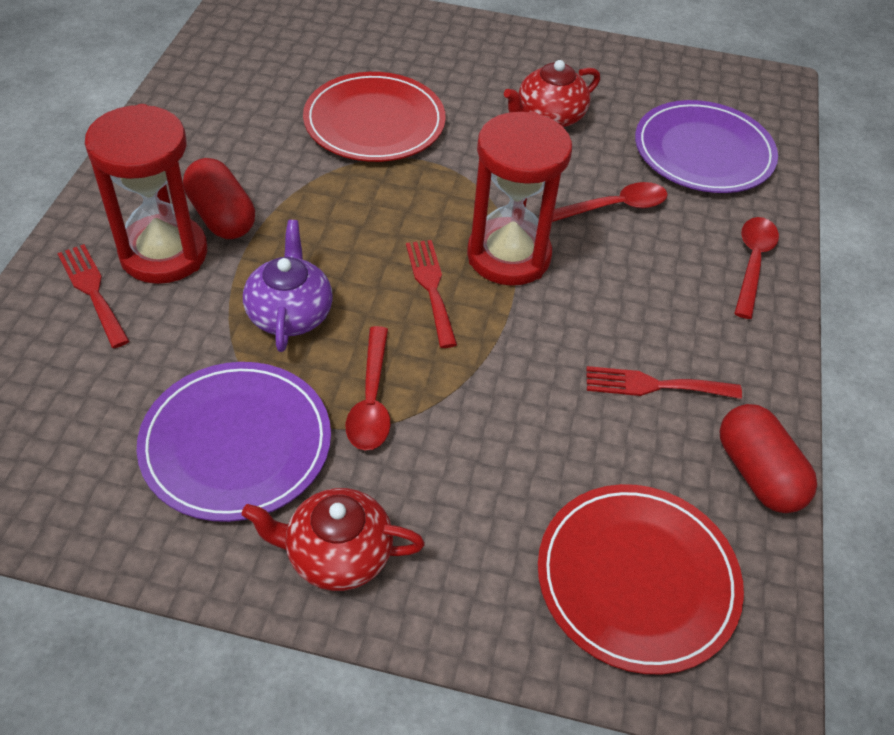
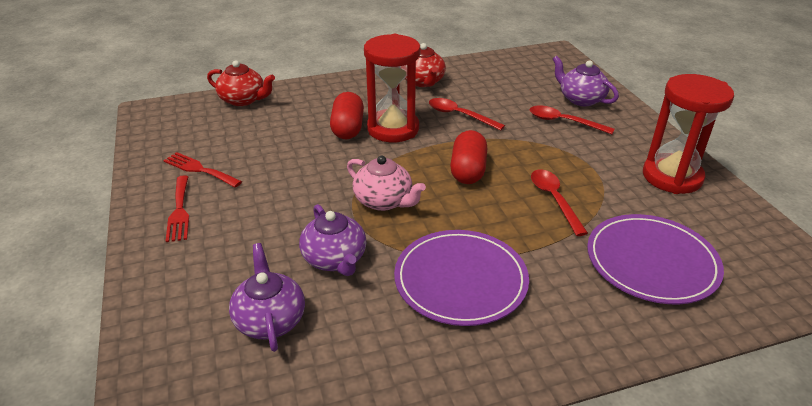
pink teapot: 0 -> 1
purple teapot: 1 -> 3
red fork: 3 -> 2
red plate: 2 -> 0

